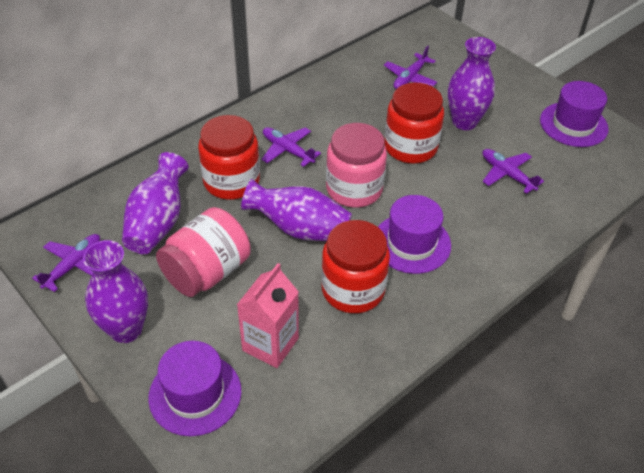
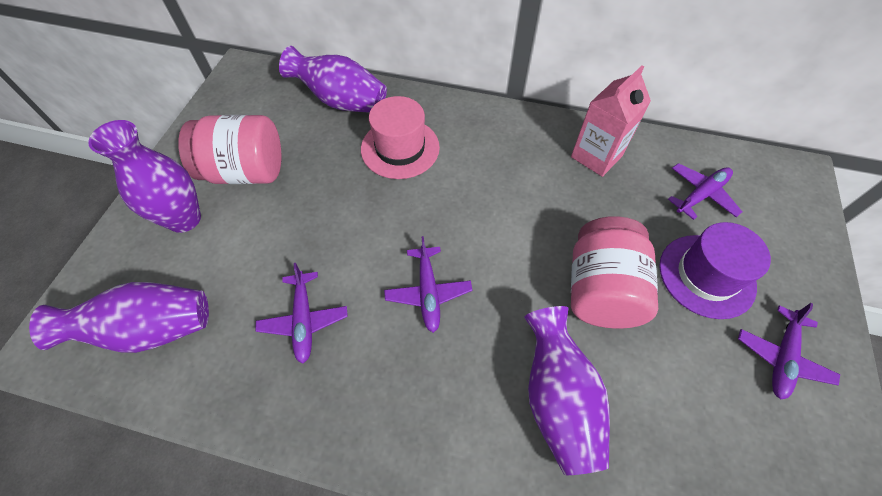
pink hat: 0 -> 1
purple hat: 3 -> 1
red jar: 3 -> 0

